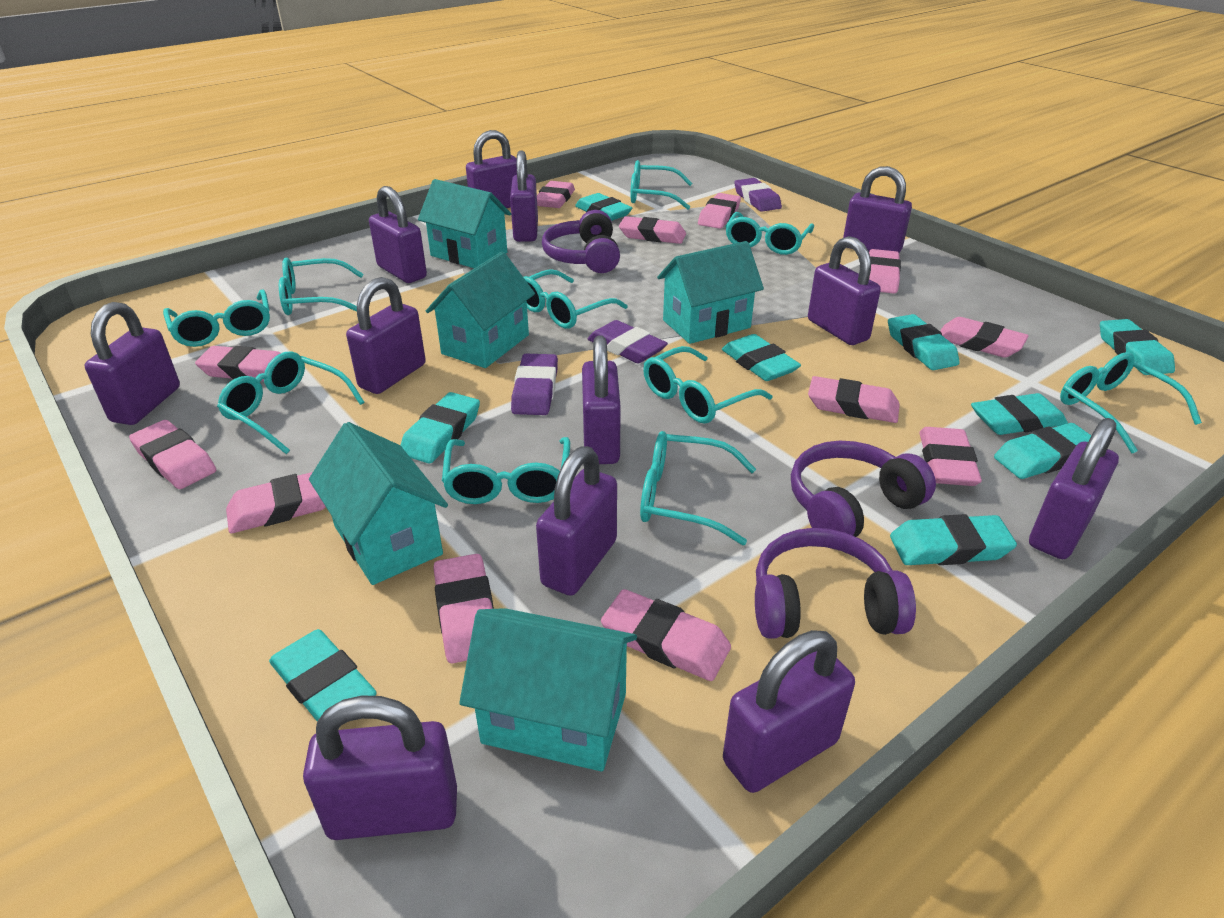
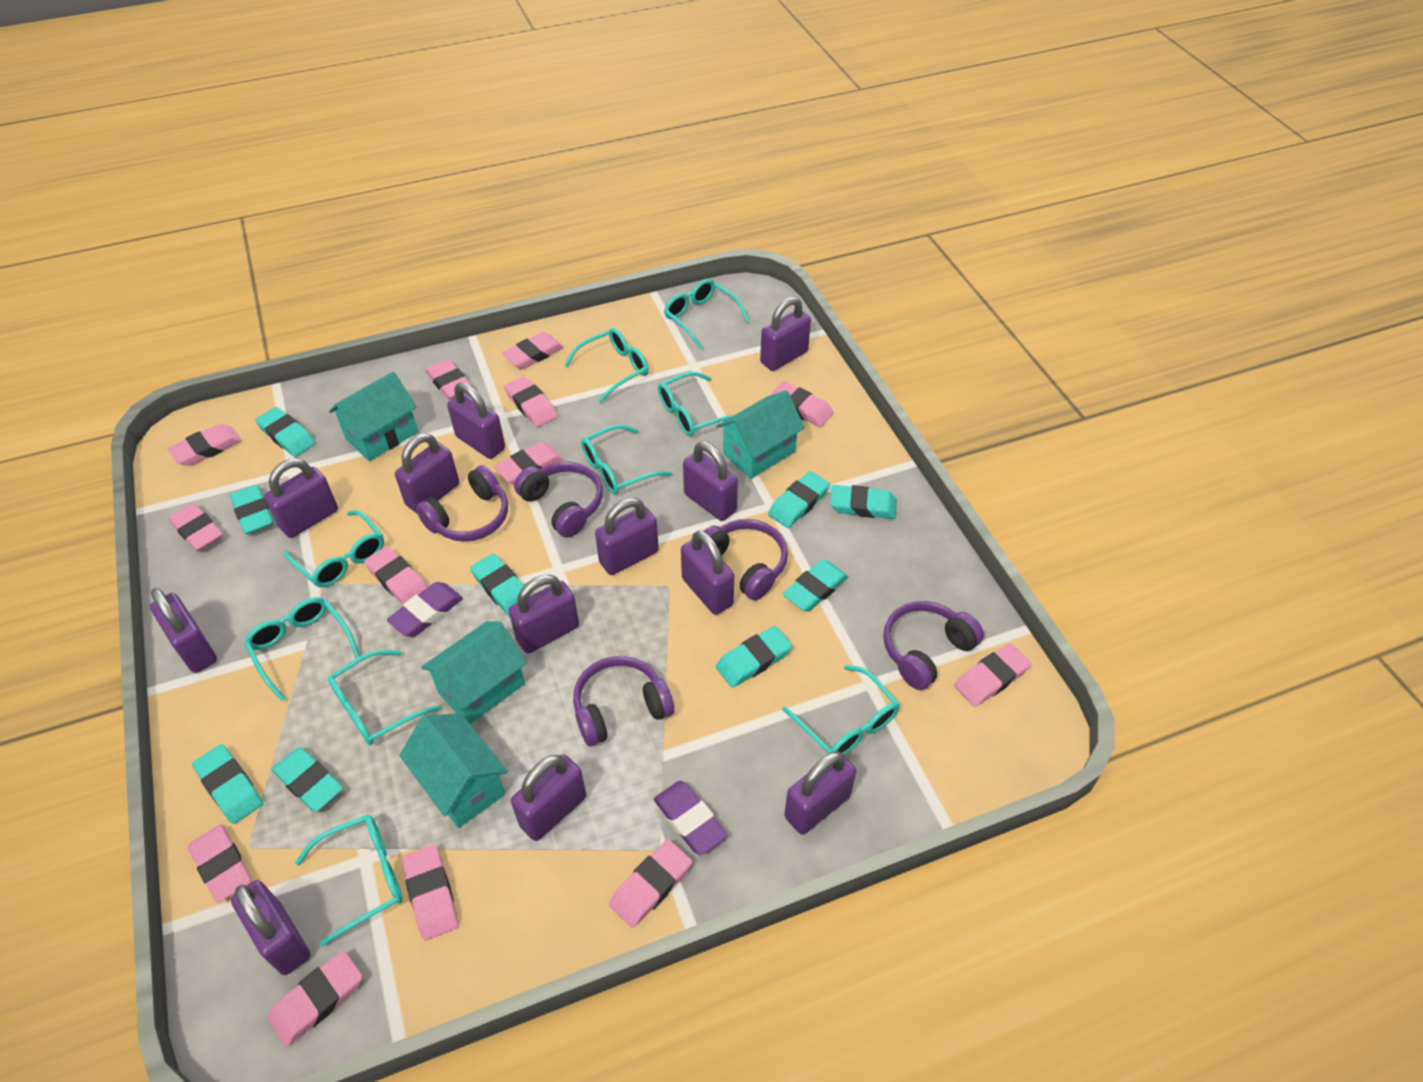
pink eraser: 12 -> 13
purple eraser: 3 -> 2
purple headphones: 3 -> 5
turquoise glasses: 10 -> 9
turquoise house: 5 -> 4

